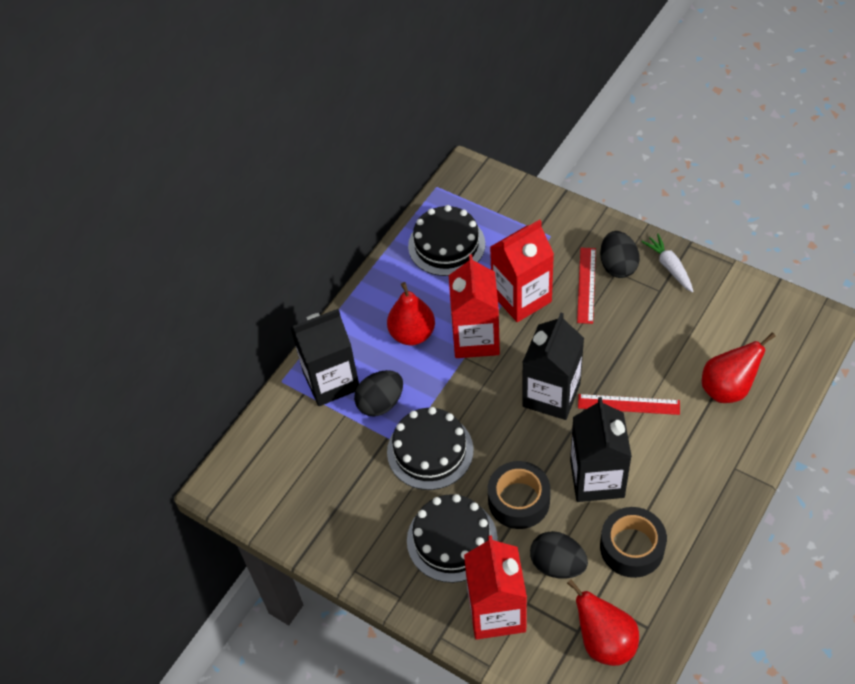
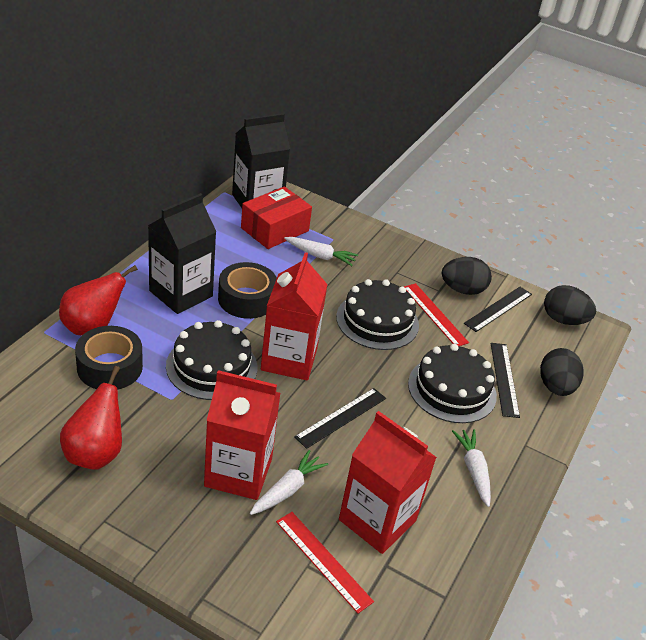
black carton: 3 -> 2
black ruler: 0 -> 3
red box: 0 -> 1
red pear: 3 -> 2
white carrot: 1 -> 3

